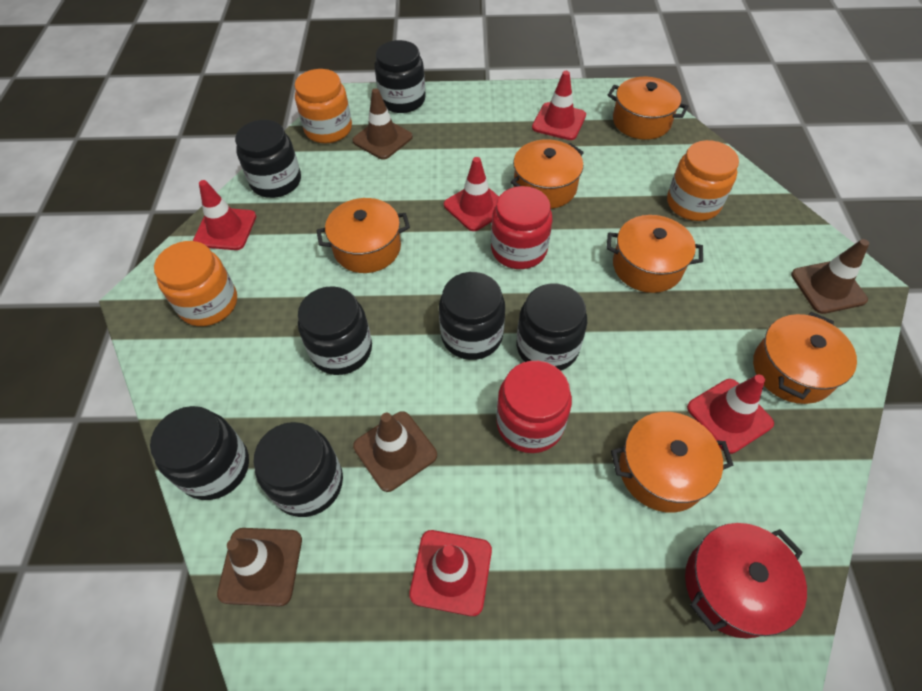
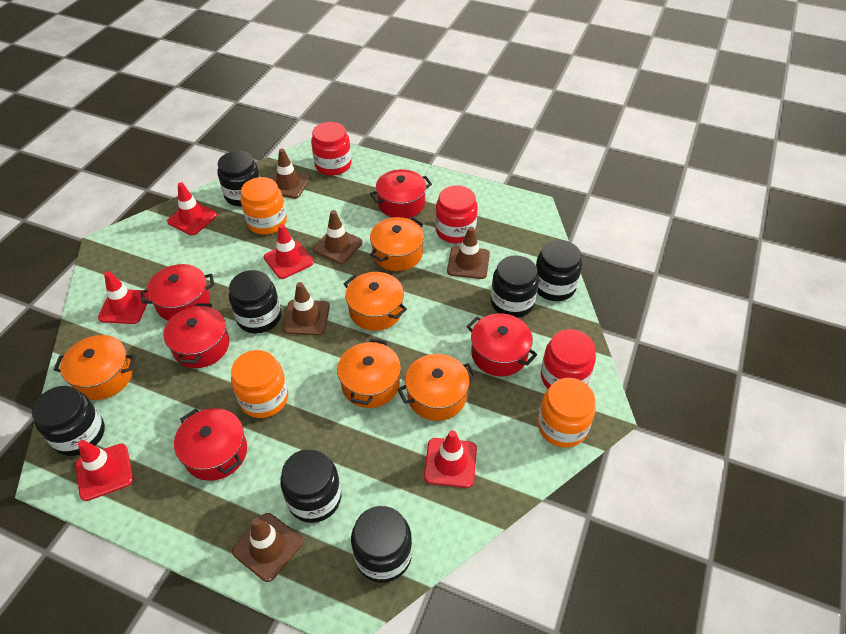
brown traffic cone: 4 -> 5
orange pot: 6 -> 5
red jar: 2 -> 3
red pot: 1 -> 5

